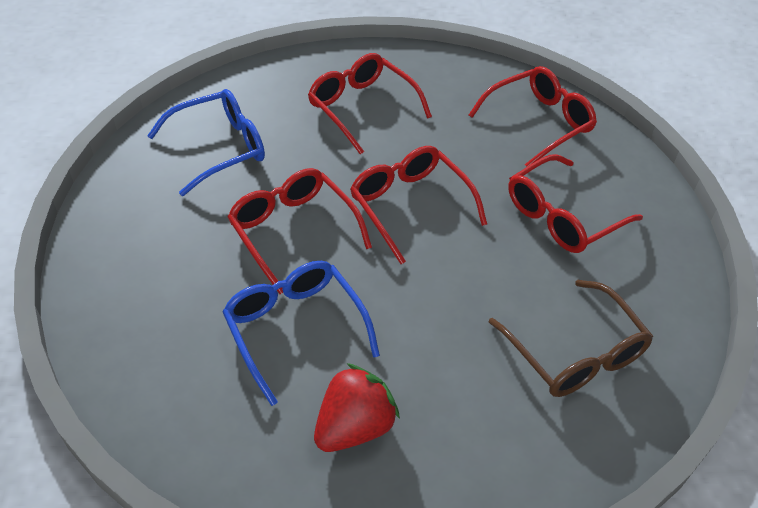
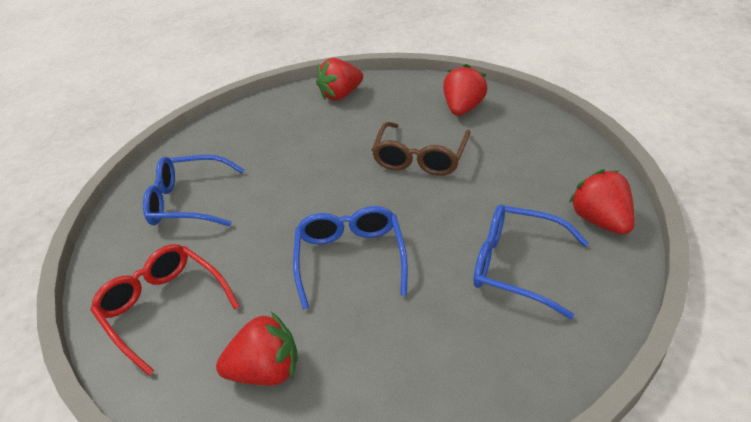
blue glasses: 2 -> 3
red glasses: 5 -> 1
red strawberry: 1 -> 4

